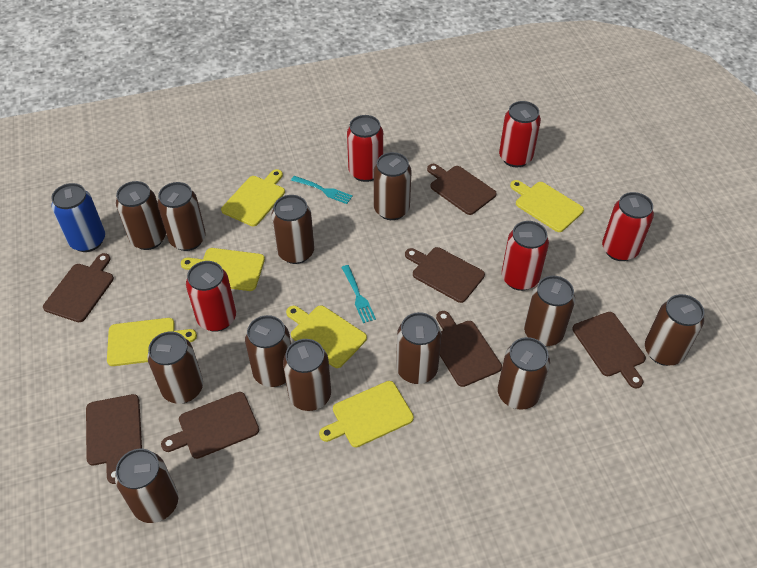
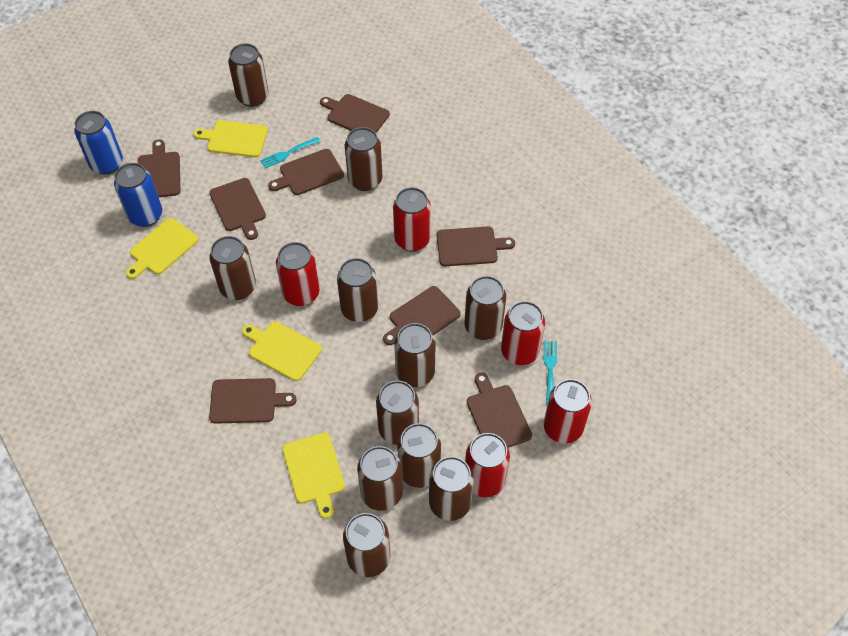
blue can: 1 -> 2
brown can: 12 -> 11
brown cutting board: 7 -> 8
yellow cutting board: 6 -> 4

